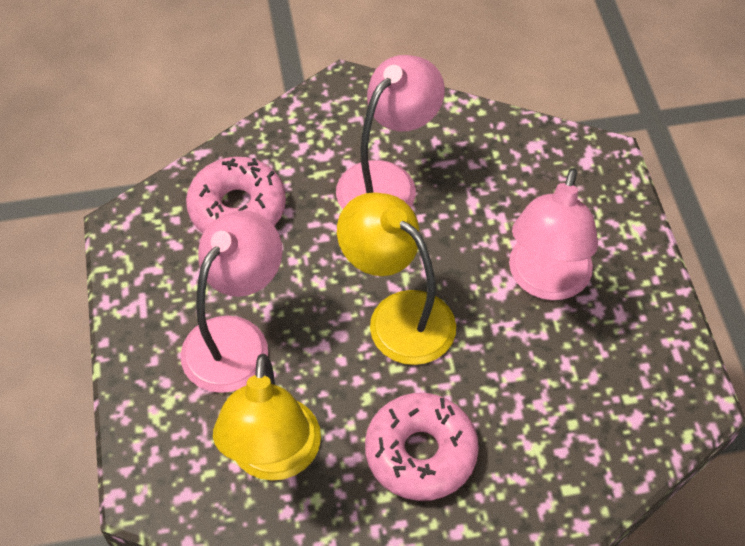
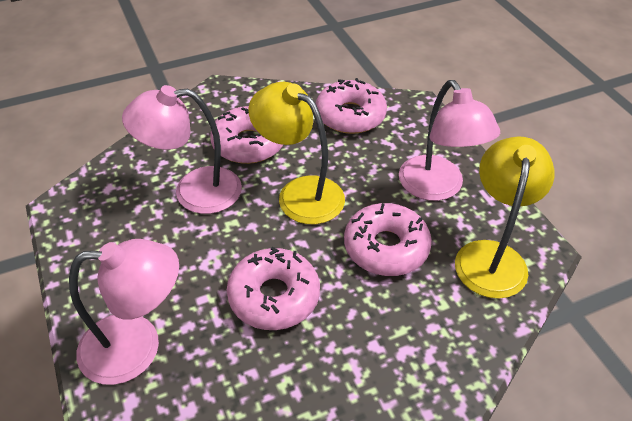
pink donut: 2 -> 4

